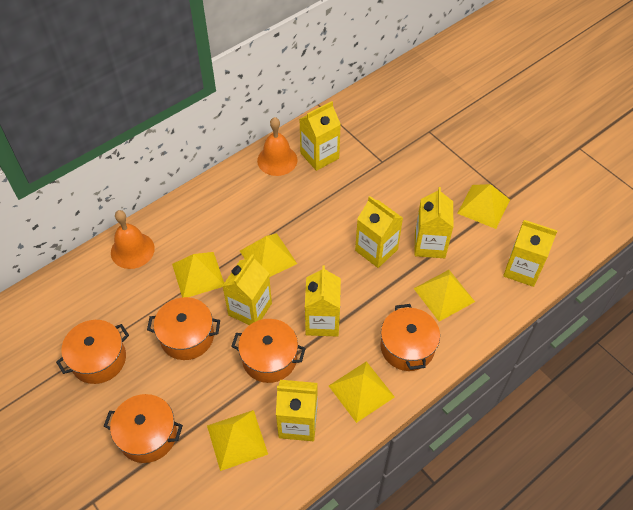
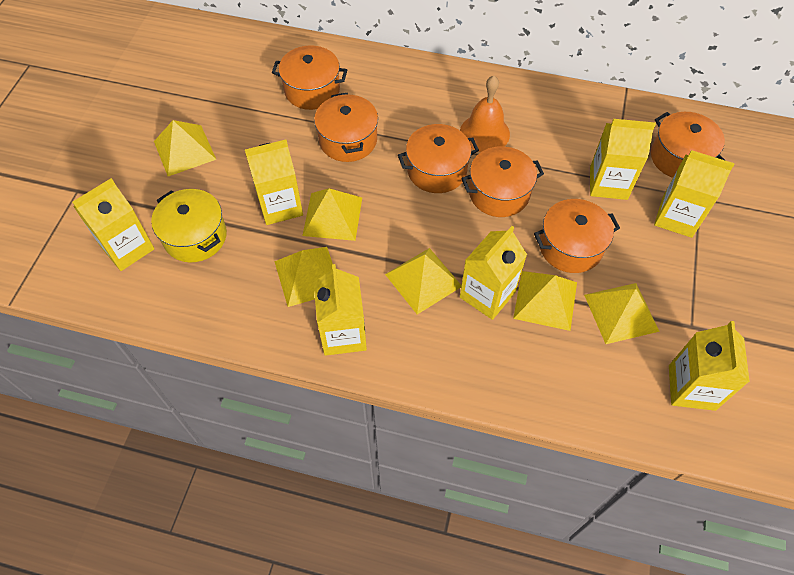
orange bell: 2 -> 1
orange pot: 5 -> 6
yellow pot: 0 -> 1

